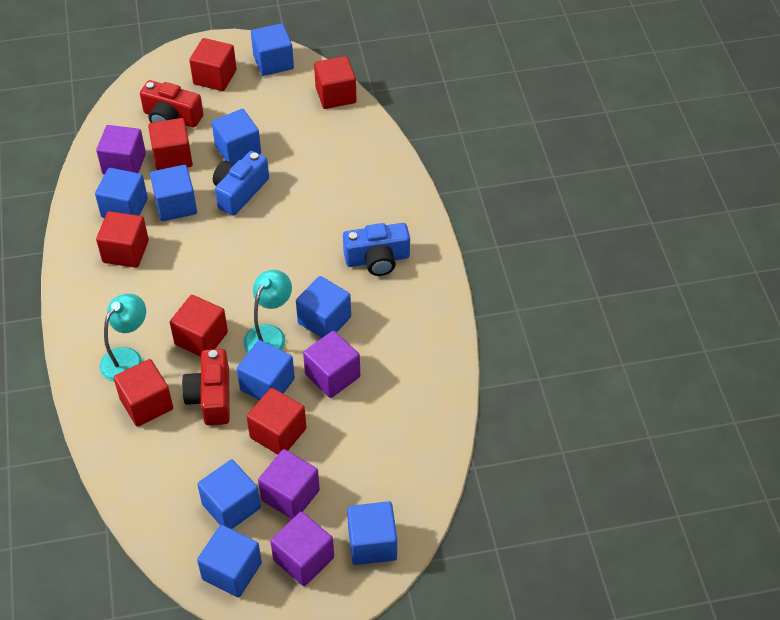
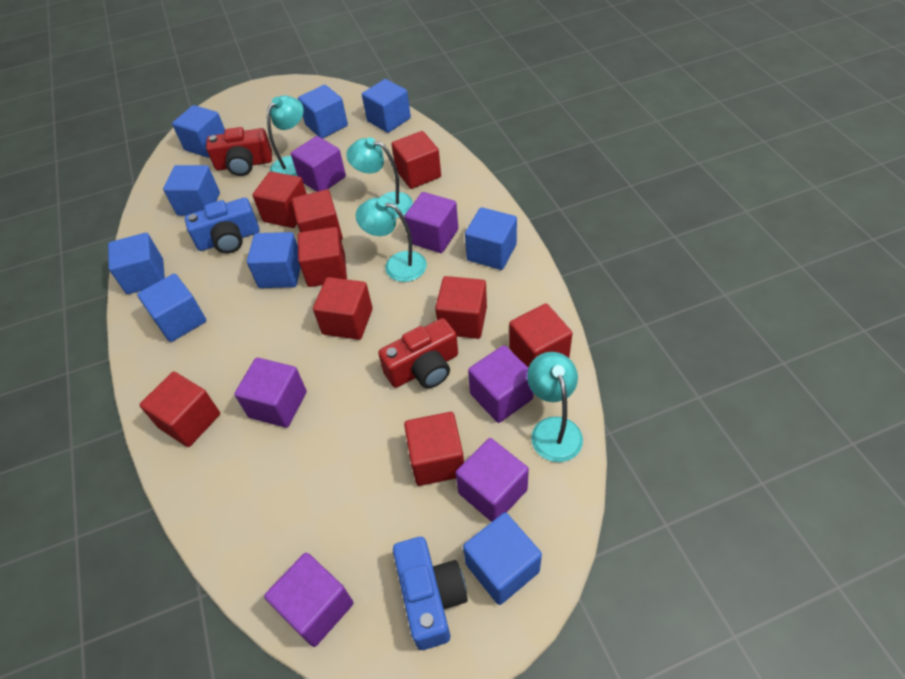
purple cube: 4 -> 6
red cube: 7 -> 9
turquoise lamp: 2 -> 4

